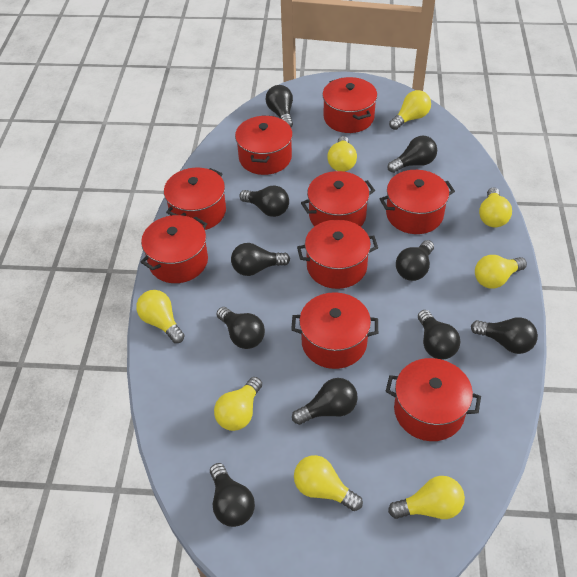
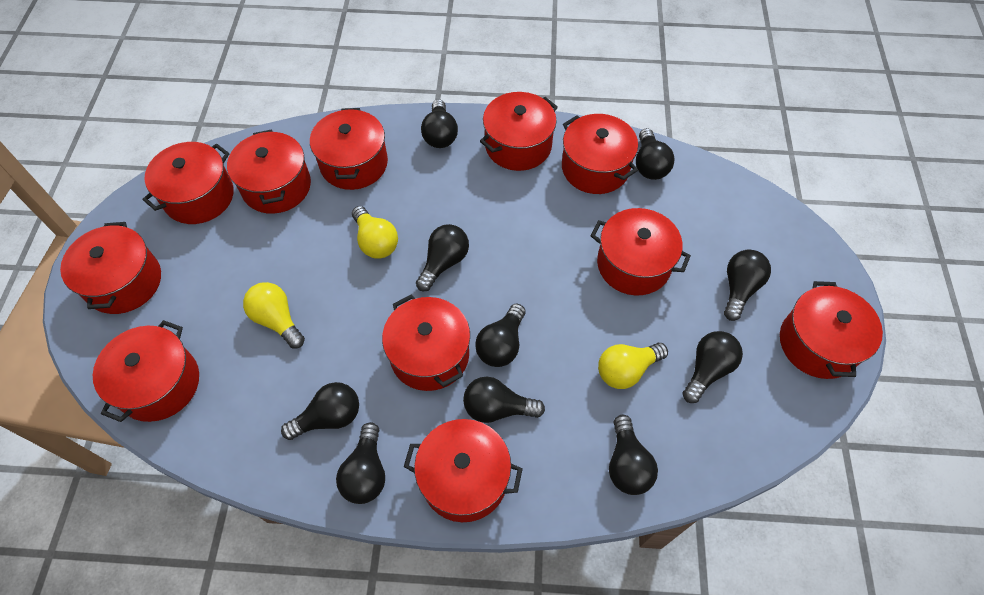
red pot: 9 -> 11
yellow light bulb: 8 -> 3

